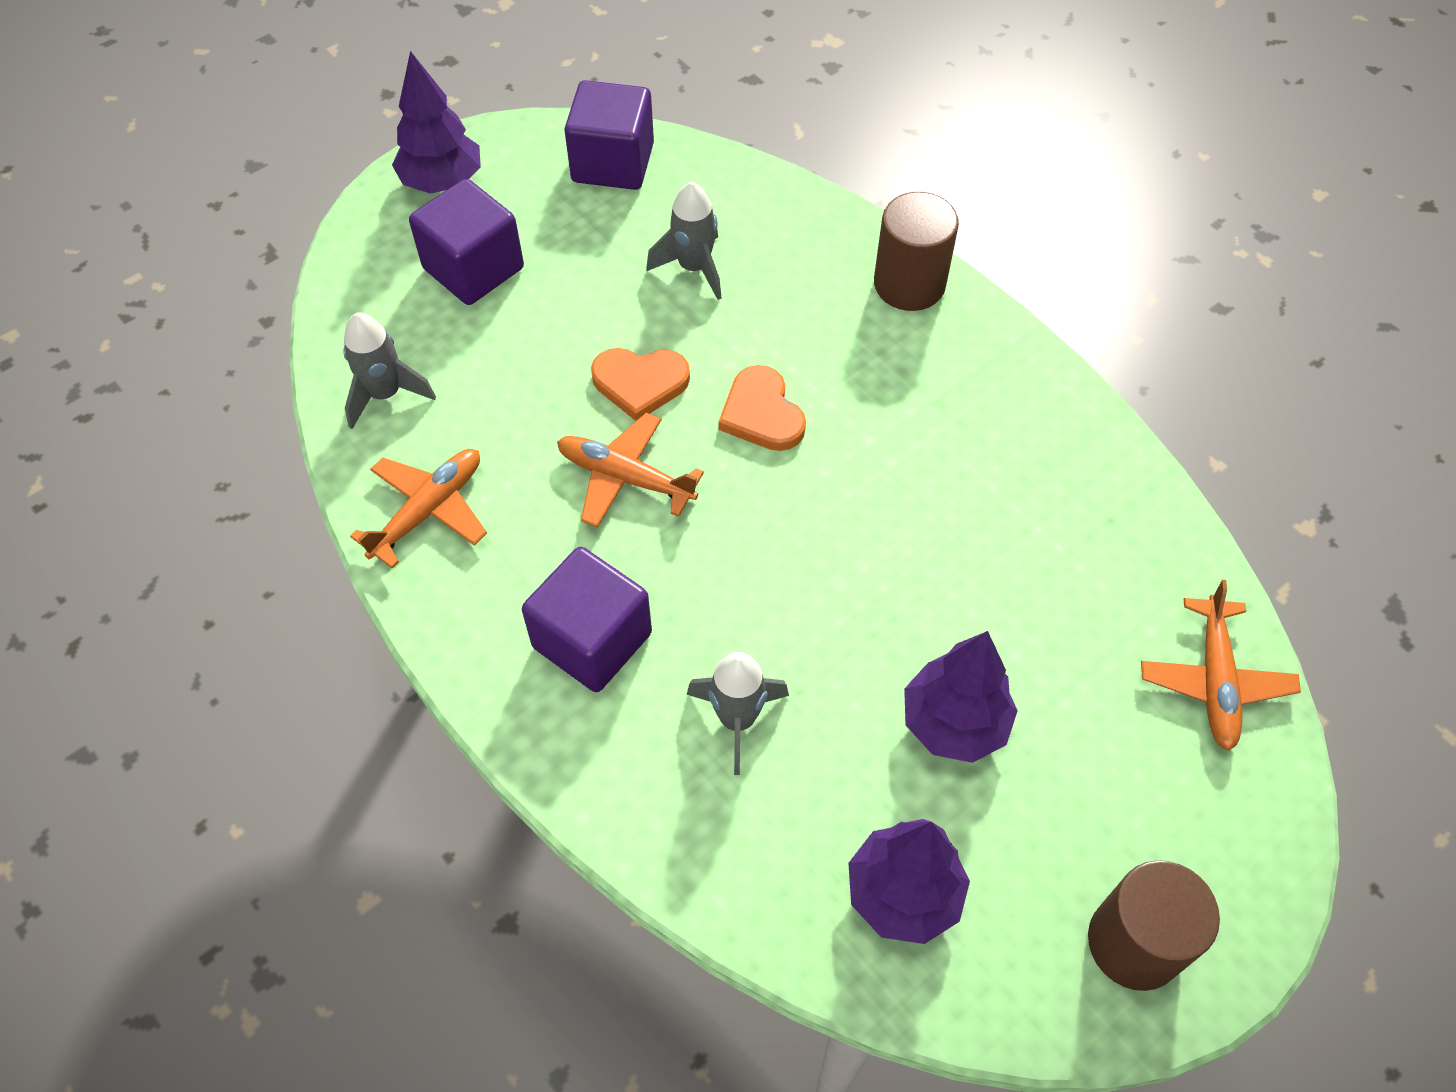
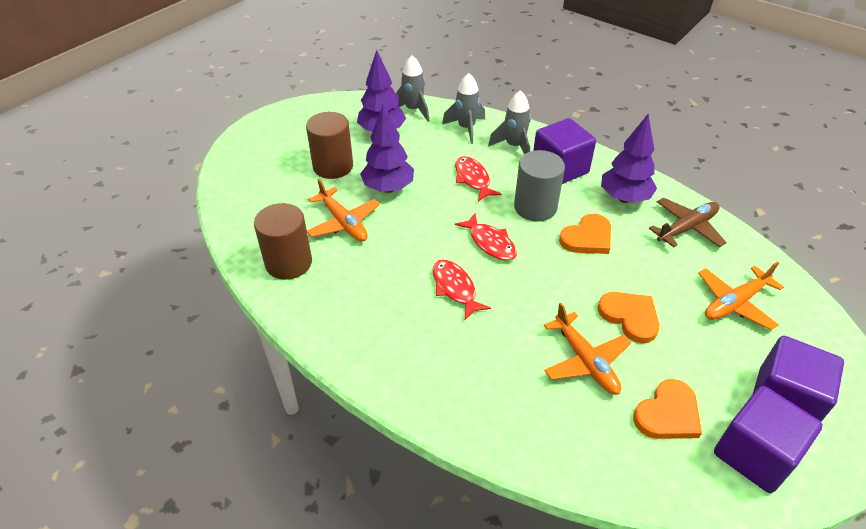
brown plane: 0 -> 1
grey cylinder: 0 -> 1
orange heart: 2 -> 3
red fish: 0 -> 3

